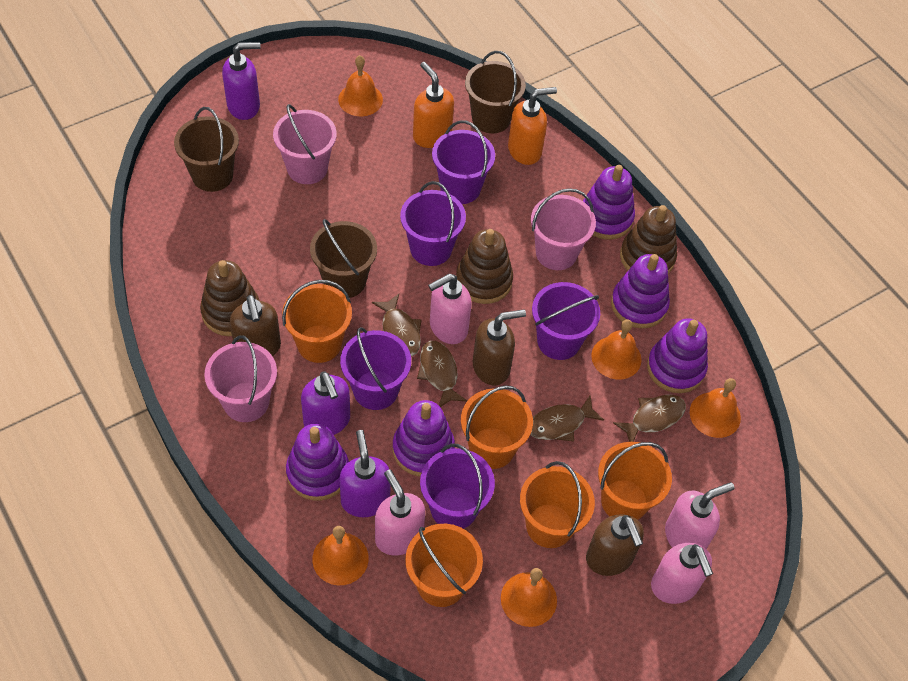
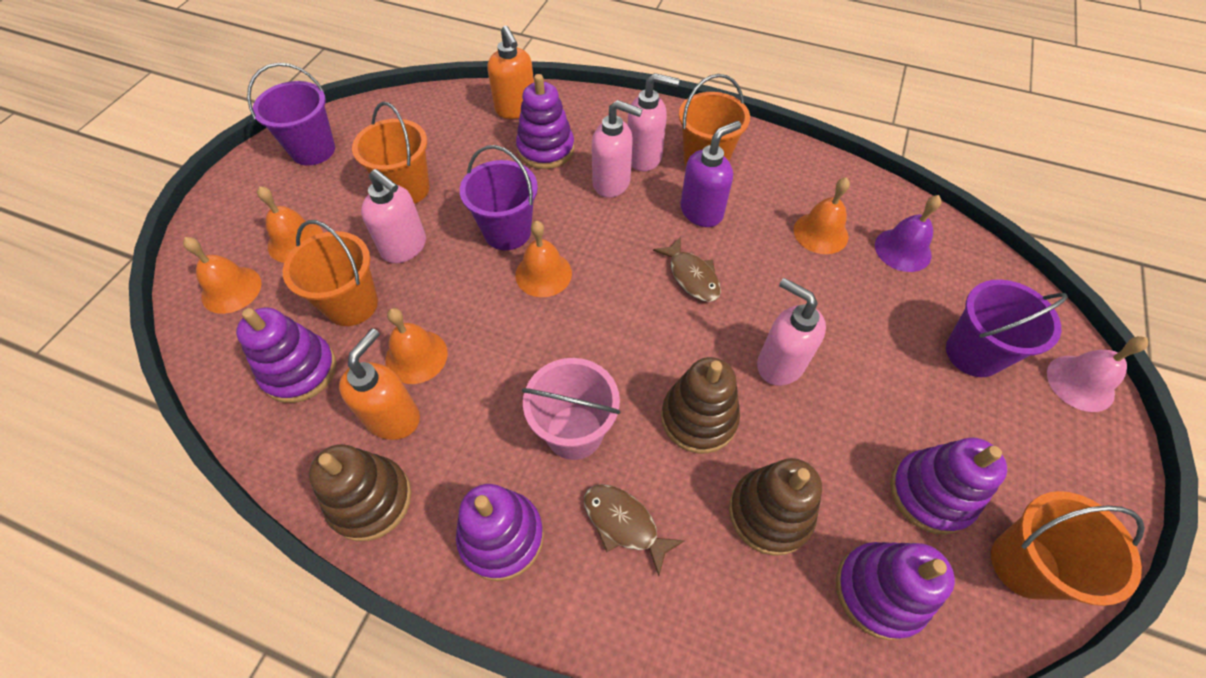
brown bucket: 3 -> 0
brown fish: 4 -> 2
brown soap dispenser: 3 -> 0
orange bucket: 5 -> 4
pink bell: 0 -> 1
pink bucket: 3 -> 1
purple bell: 0 -> 1
purple bucket: 5 -> 3
purple soap dispenser: 3 -> 1

